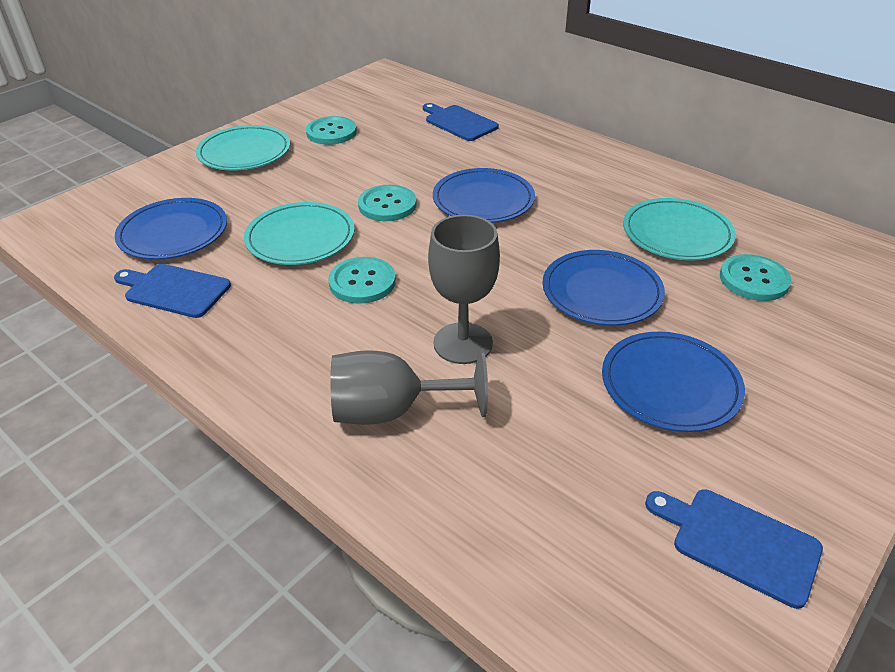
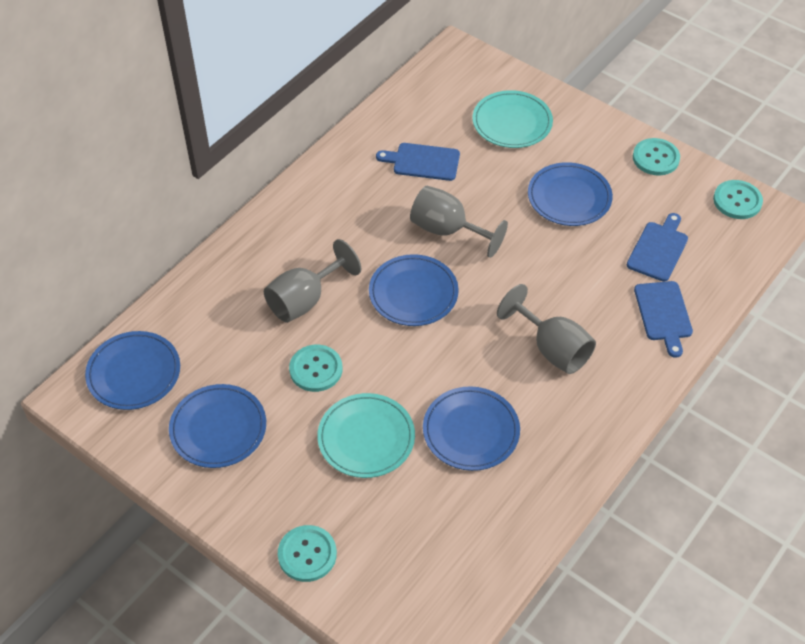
blue plate: 4 -> 5
grey goblet: 2 -> 3
turquoise plate: 3 -> 2

